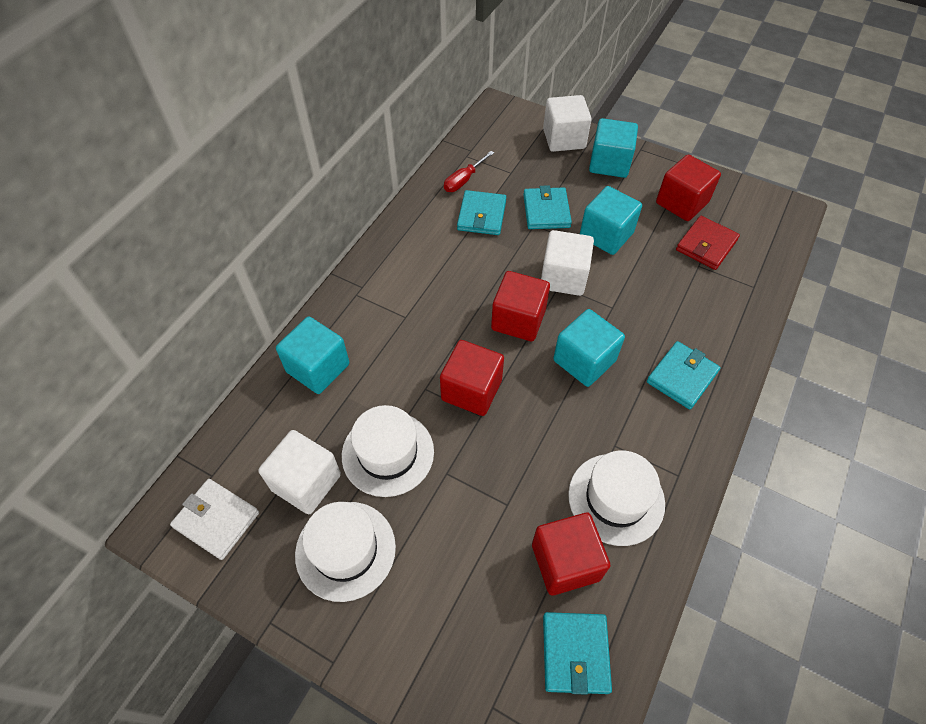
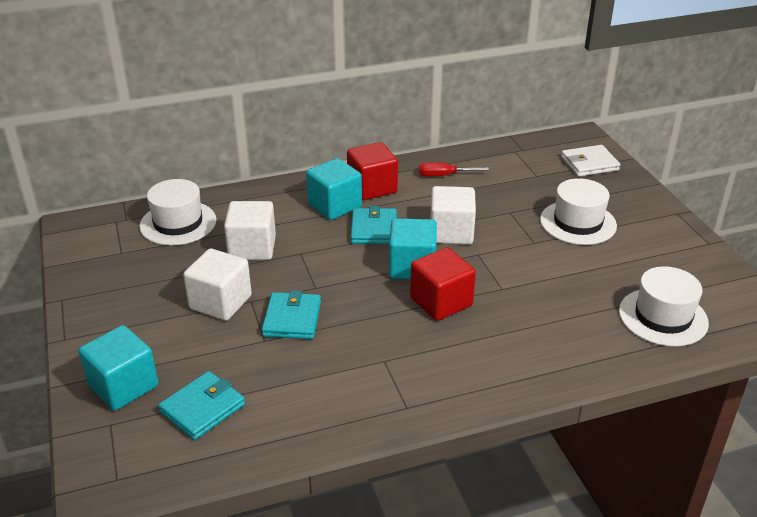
red cube: 4 -> 2
red wallet: 1 -> 0
turquoise cube: 4 -> 3
turquoise wallet: 4 -> 3

